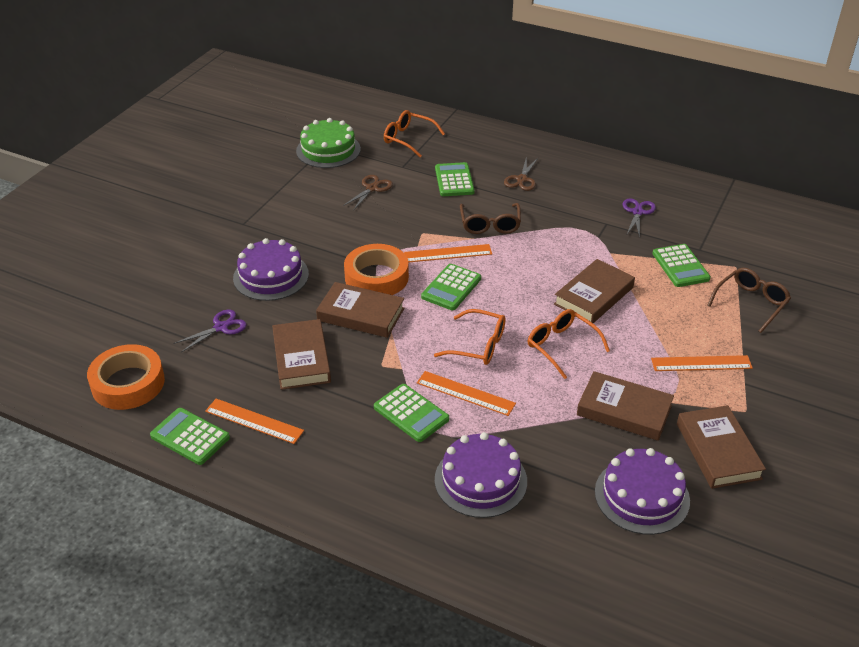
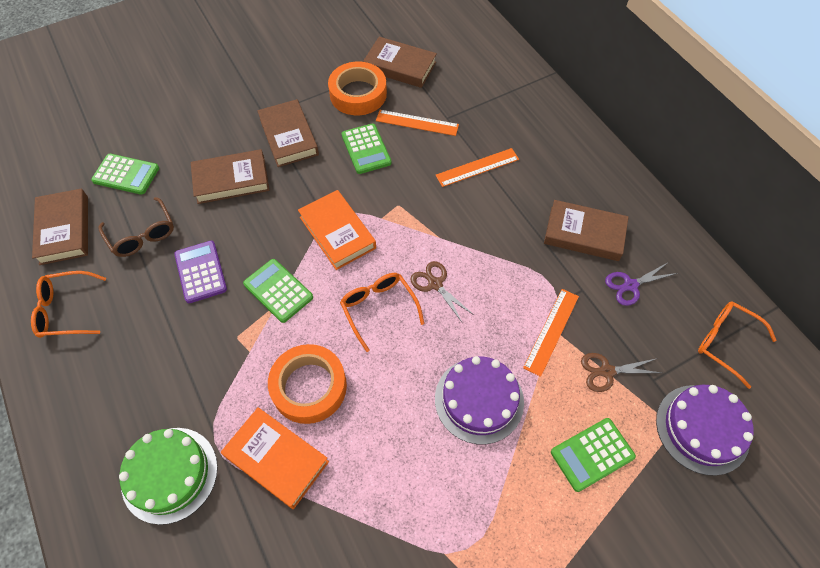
brown glasses: 2 -> 1
green calculator: 5 -> 4
orange book: 0 -> 2
orange ruler: 4 -> 3
purple cake: 3 -> 2
purple calculator: 0 -> 1
purple scissors: 2 -> 1

